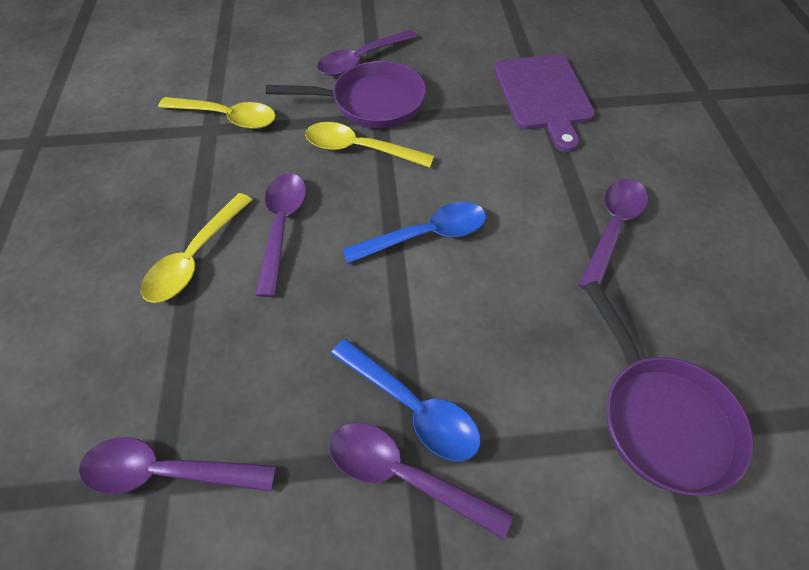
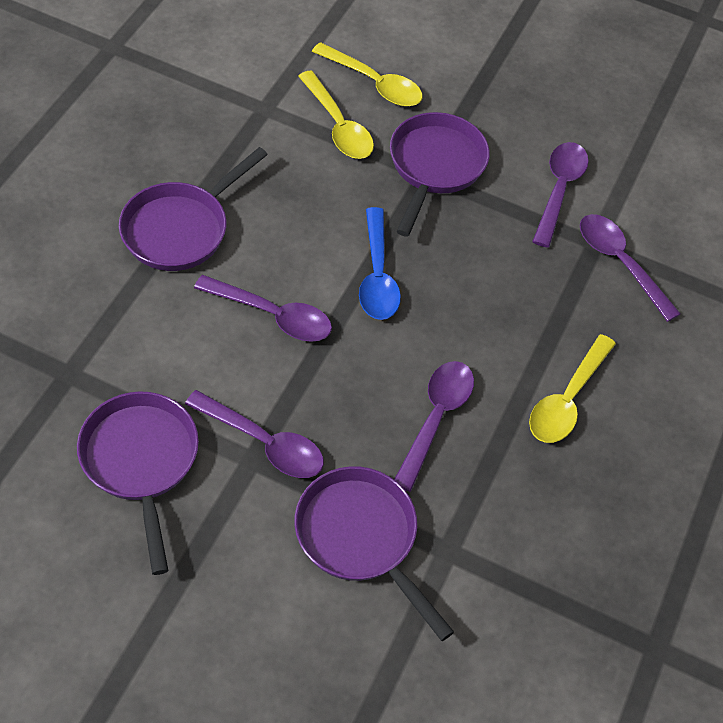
blue spoon: 2 -> 1
purple cutting board: 1 -> 0
purple pan: 2 -> 4

